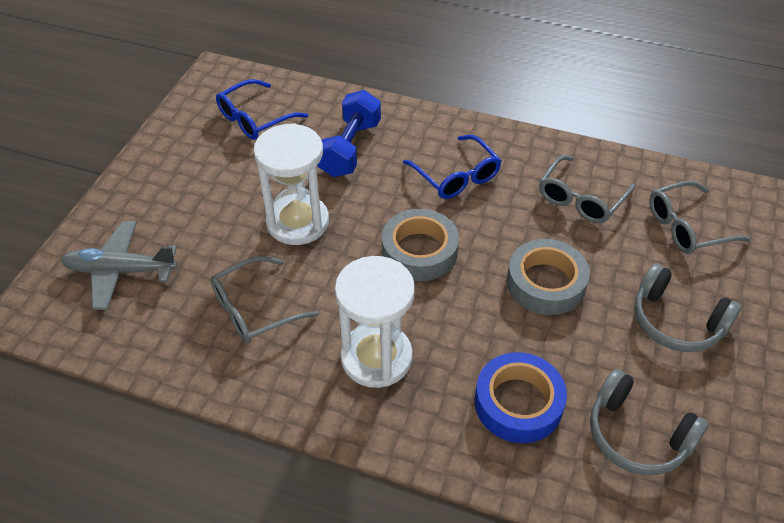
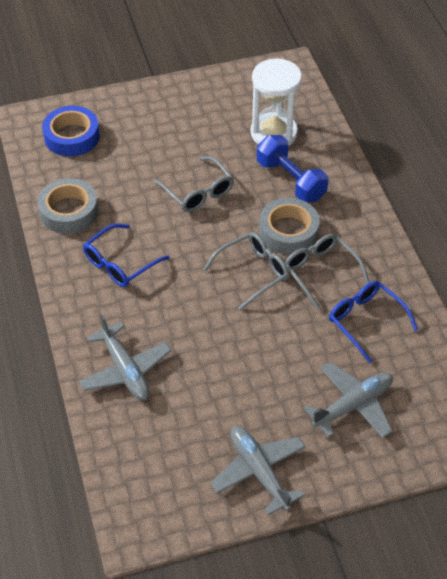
grey headphones: 2 -> 0
grey plane: 1 -> 3
white hourglass: 2 -> 1

